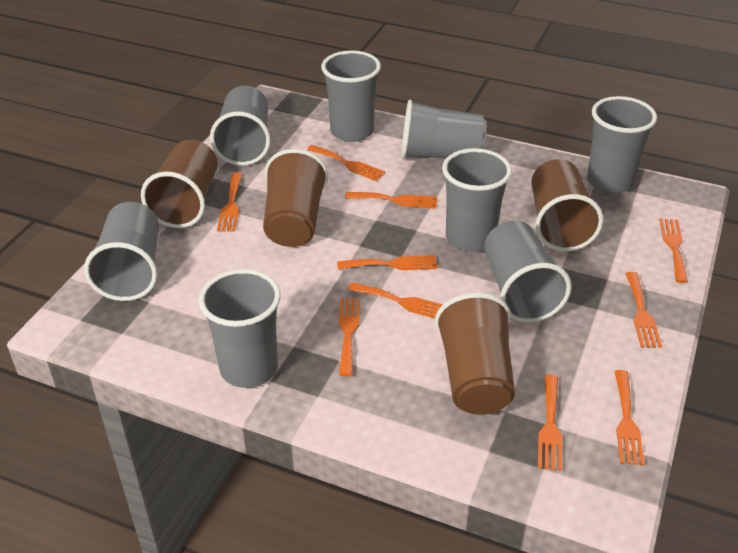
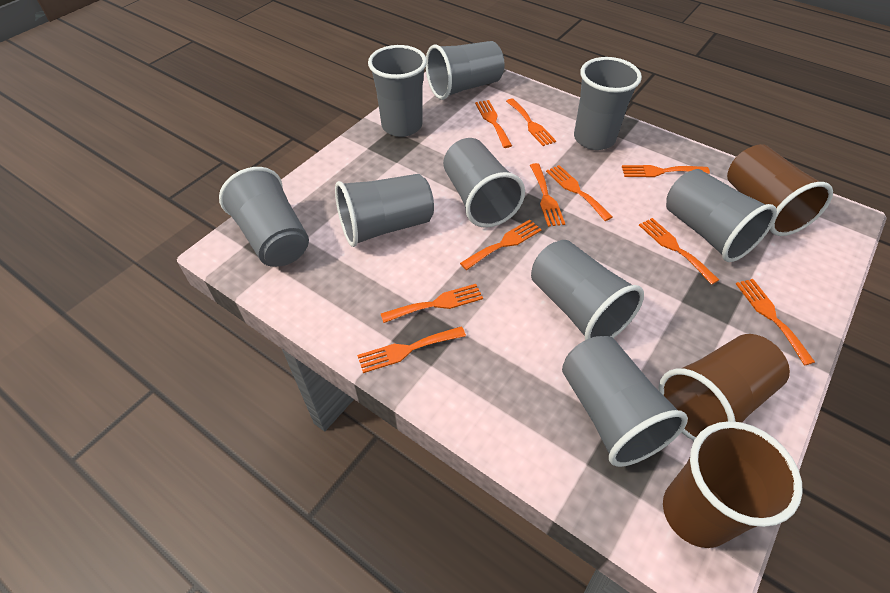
brown cup: 4 -> 3
grey cup: 8 -> 9

